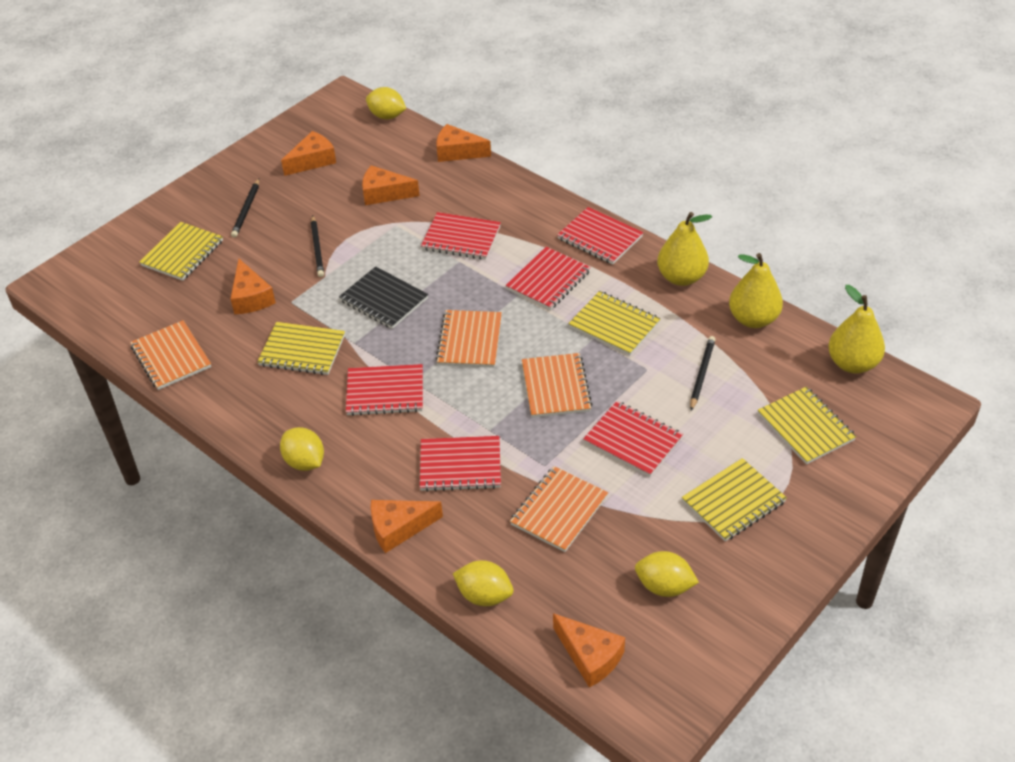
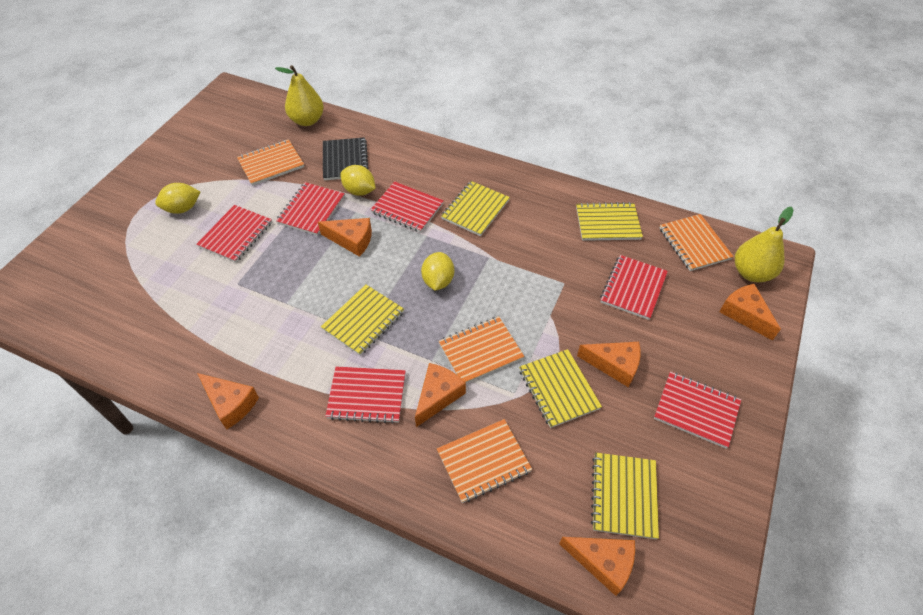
black pencil: 3 -> 0
yellow lemon: 4 -> 3
yellow pear: 3 -> 2

